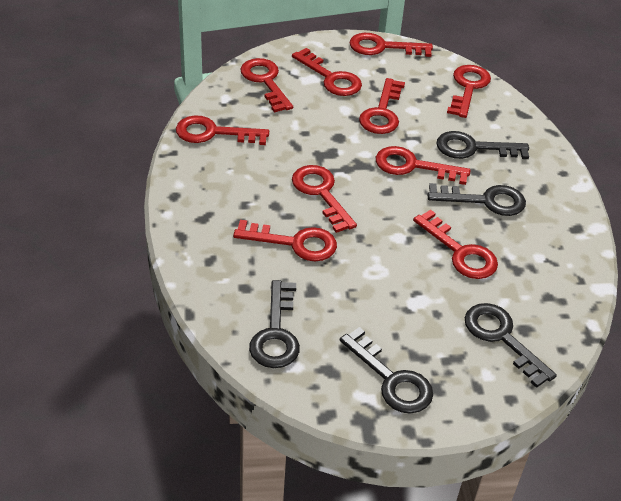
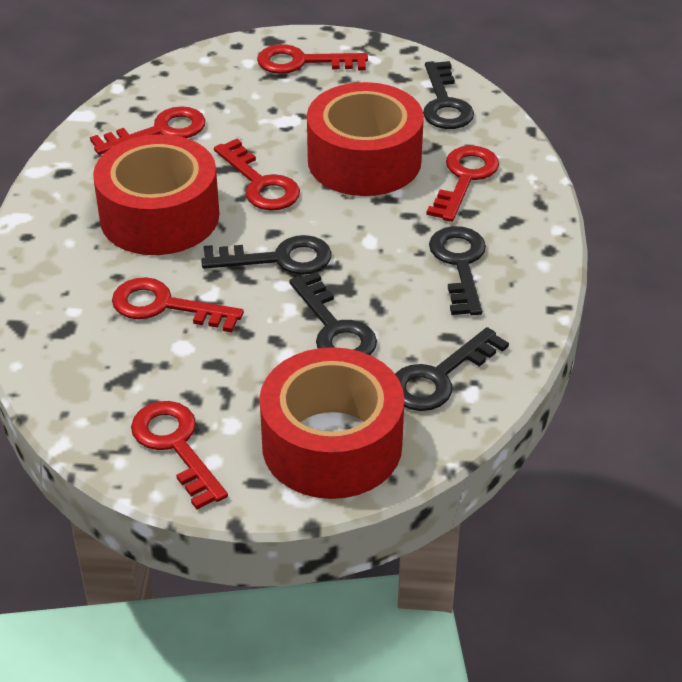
red key: 10 -> 6
red tape: 0 -> 3

